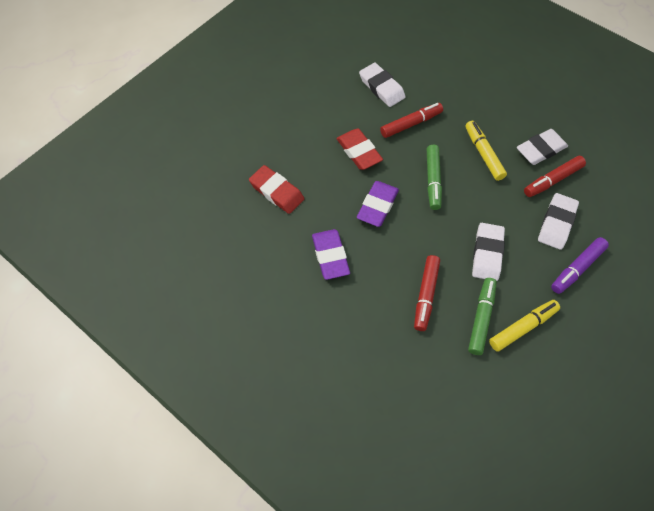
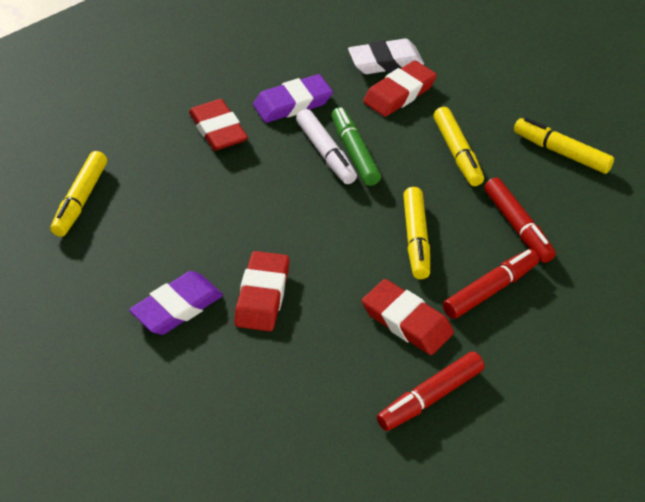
green marker: 2 -> 1
purple marker: 1 -> 0
red eraser: 2 -> 4
white eraser: 4 -> 1
white marker: 0 -> 1
yellow marker: 2 -> 4

